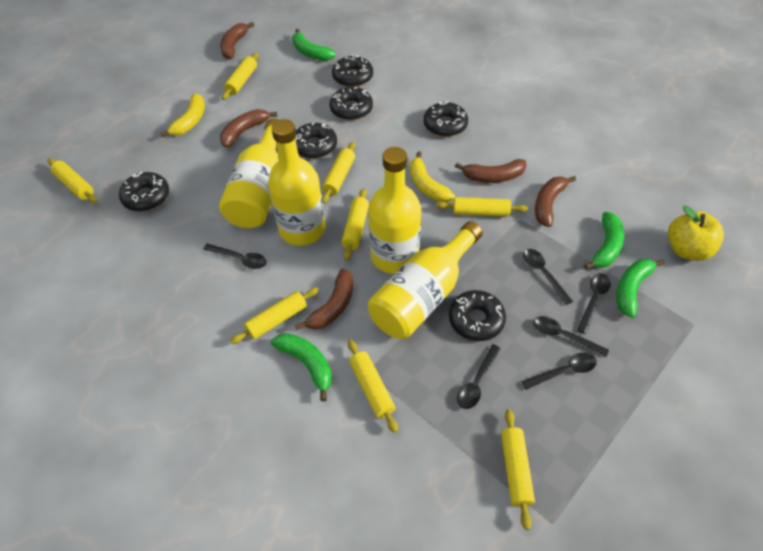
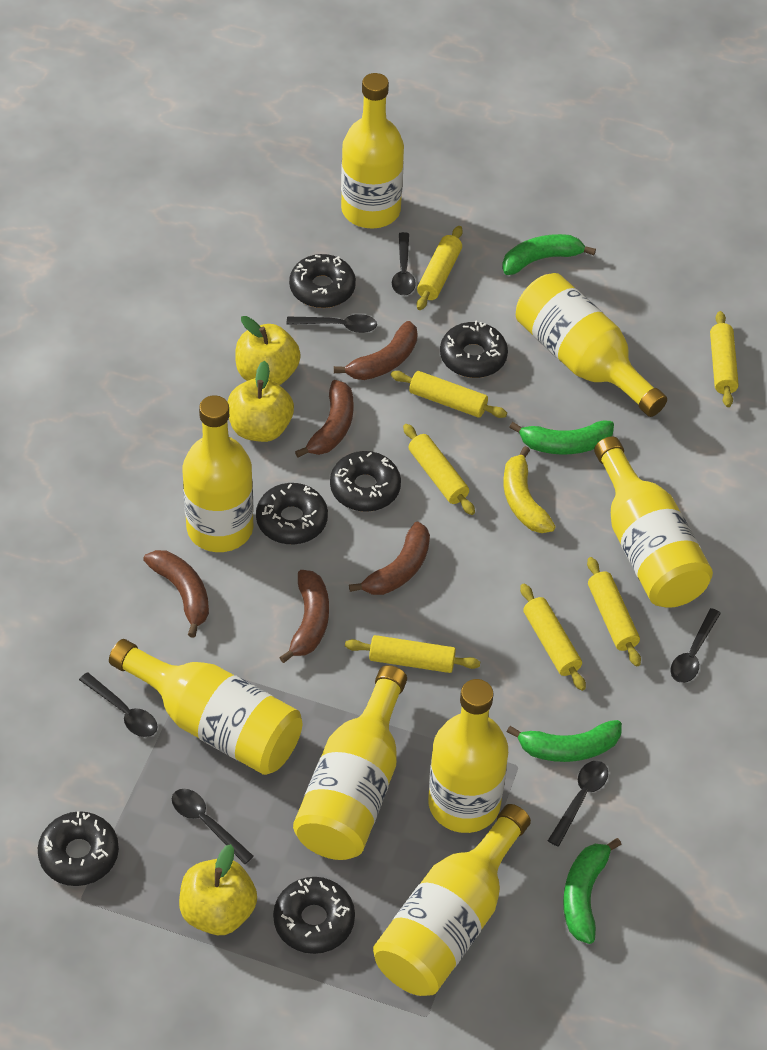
yellow apple: 1 -> 3
yellow banana: 2 -> 1
yellow bottle: 4 -> 8
yellow rolling pin: 8 -> 7

